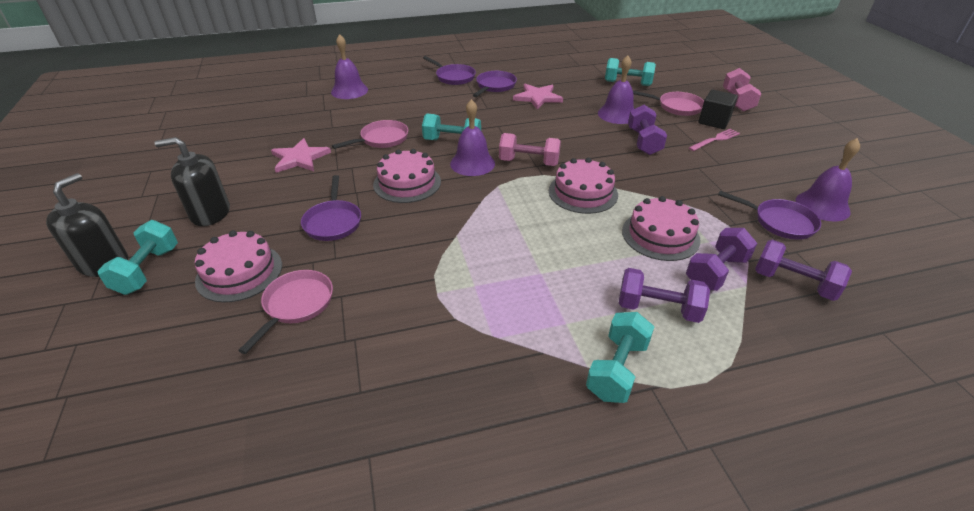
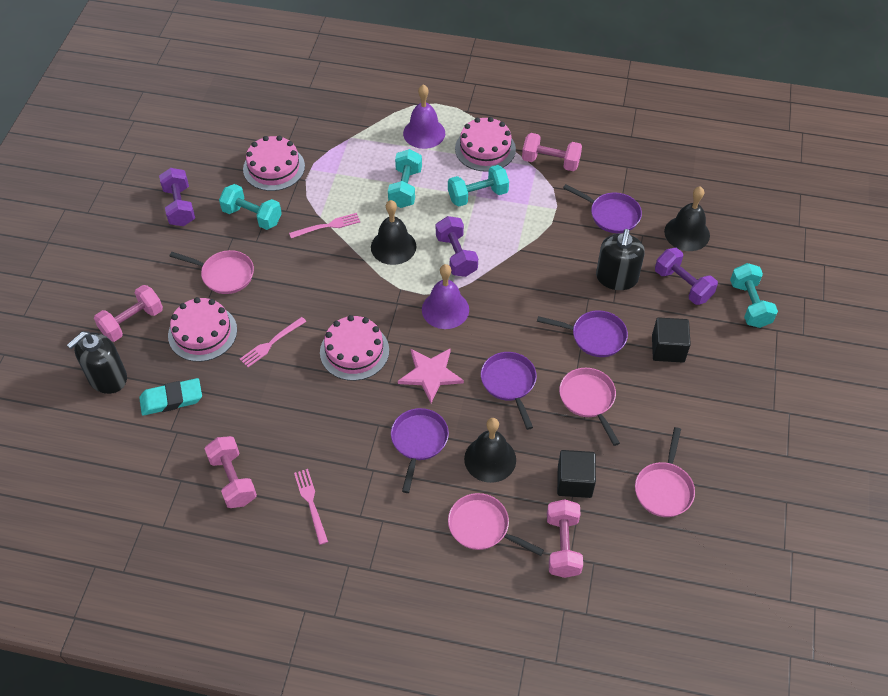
black bell: 0 -> 3
black cube: 1 -> 2
pink dumbbell: 2 -> 4
pink fork: 1 -> 3
pink pan: 3 -> 4
pink star: 2 -> 1
purple bell: 4 -> 2
purple dumbbell: 4 -> 3
turquoise eraser: 0 -> 1

